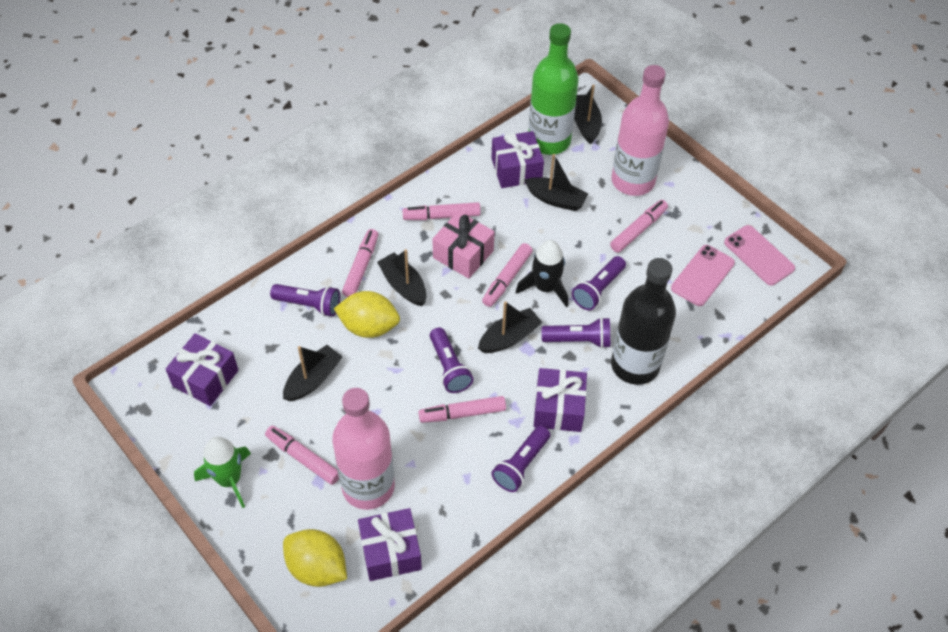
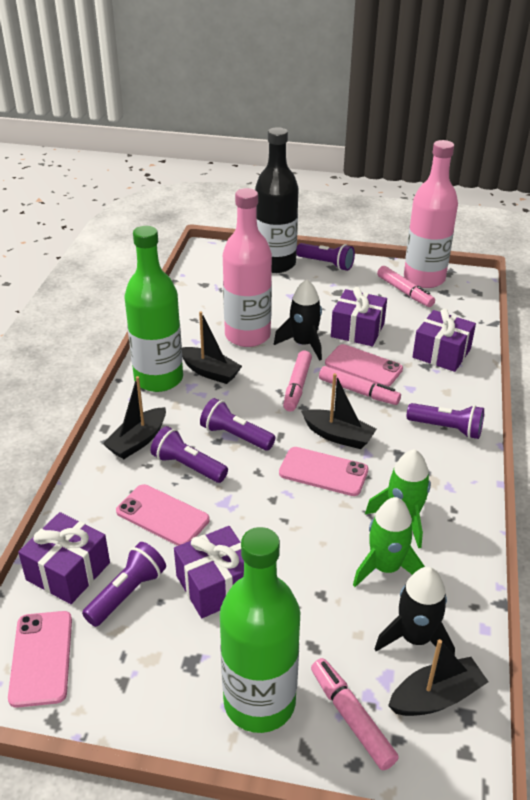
black boat: 5 -> 4
black rocket: 1 -> 2
green bottle: 1 -> 2
green rocket: 1 -> 2
pink gift: 1 -> 0
pink marker: 6 -> 4
pink phone: 2 -> 4
yellow lemon: 2 -> 0

